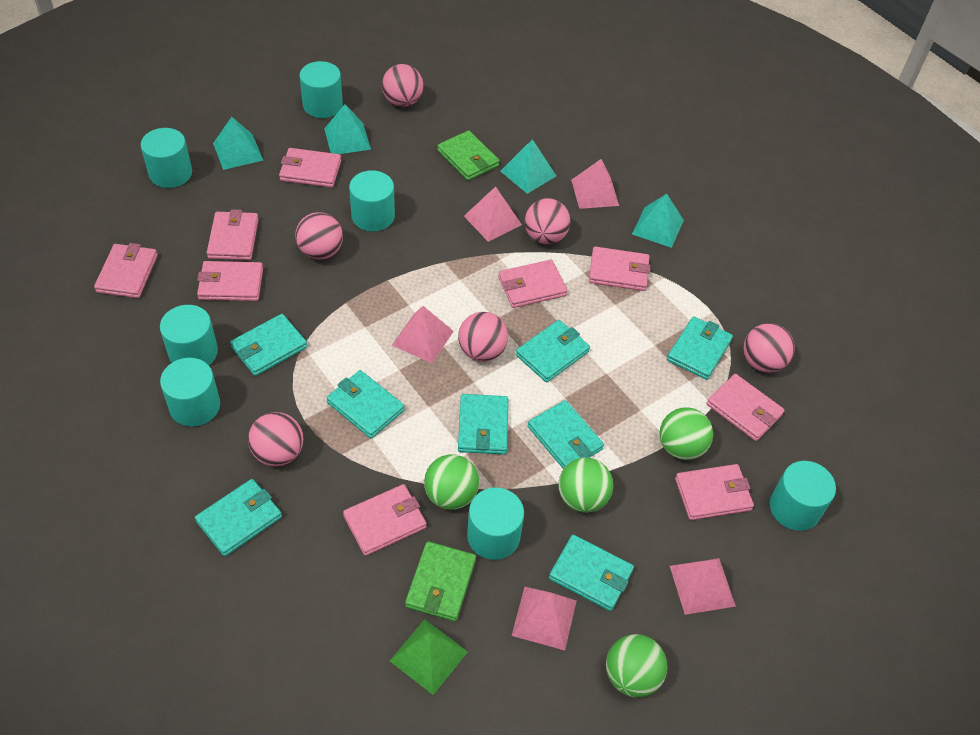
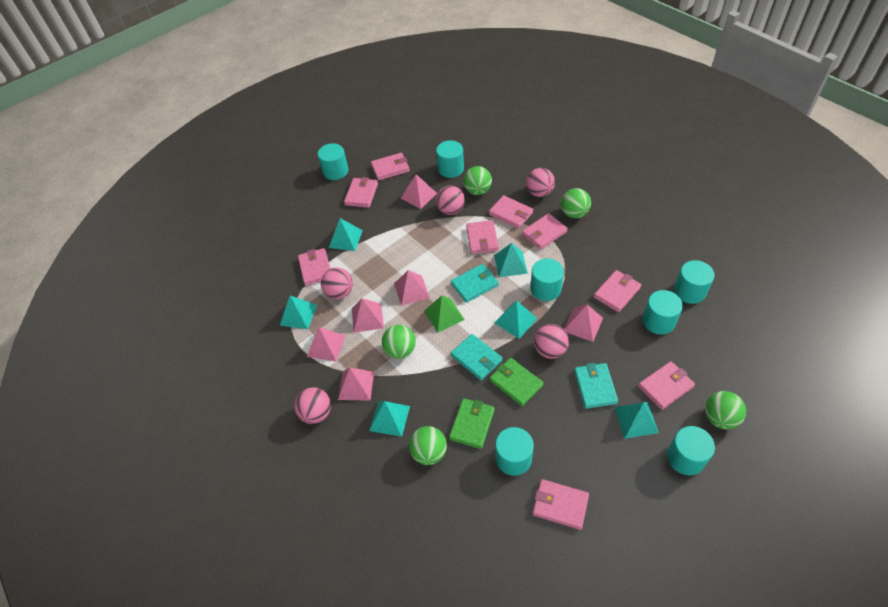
green ball: 4 -> 5
pink ball: 6 -> 5
pink pyramid: 5 -> 6
turquoise pyramid: 4 -> 6
turquoise wallet: 8 -> 3

